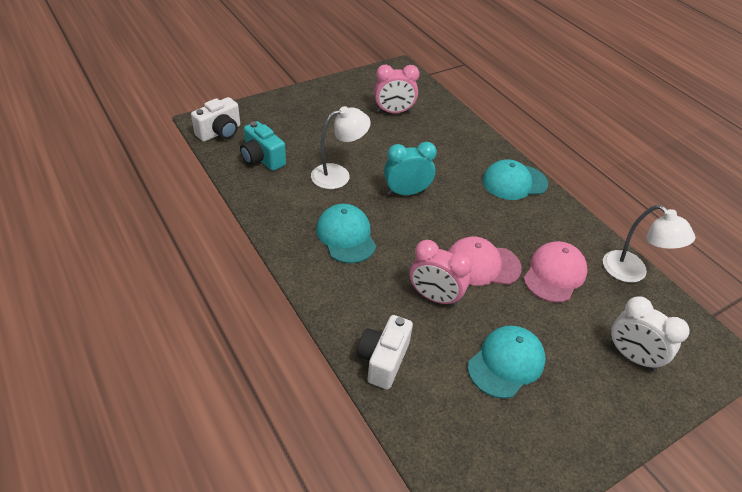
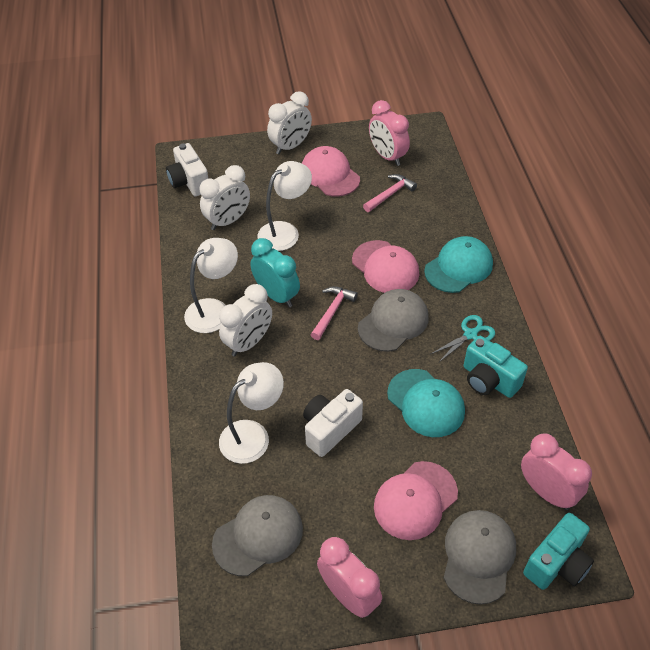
grey cap: 0 -> 3
pink cap: 2 -> 3
pink clock: 2 -> 3
pink hammer: 0 -> 2
turquoise camera: 1 -> 2
turquoise cap: 3 -> 2
turquoise scissors: 0 -> 1
white clock: 1 -> 3
white lamp: 2 -> 3

